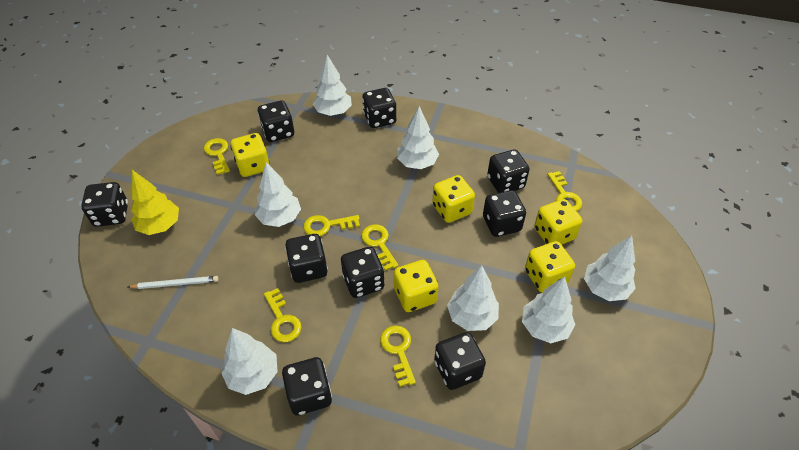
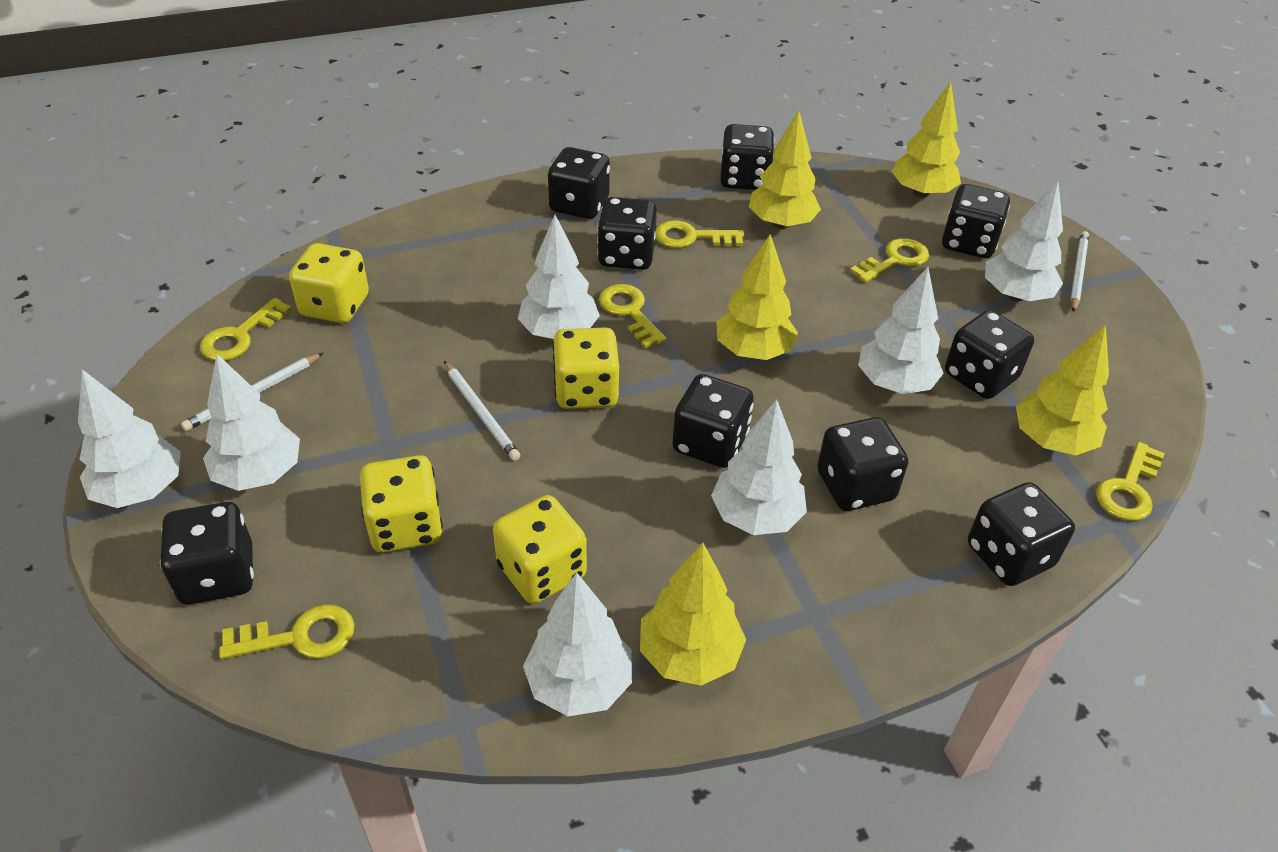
white pencil: 1 -> 3
yellow dice: 5 -> 4
yellow tree: 1 -> 5

